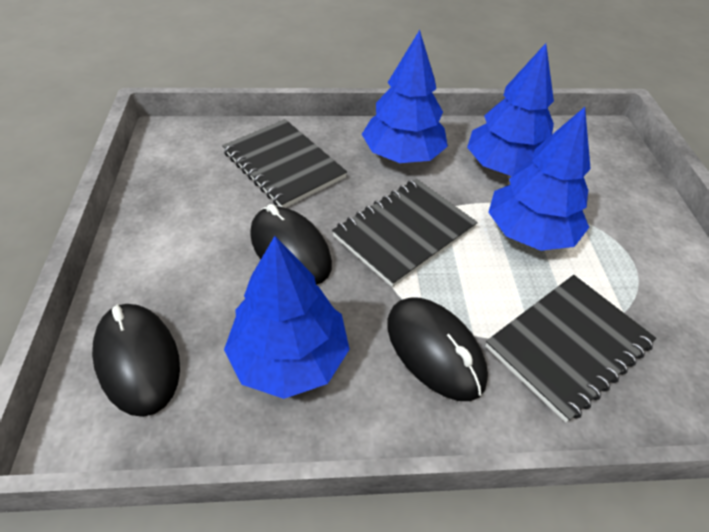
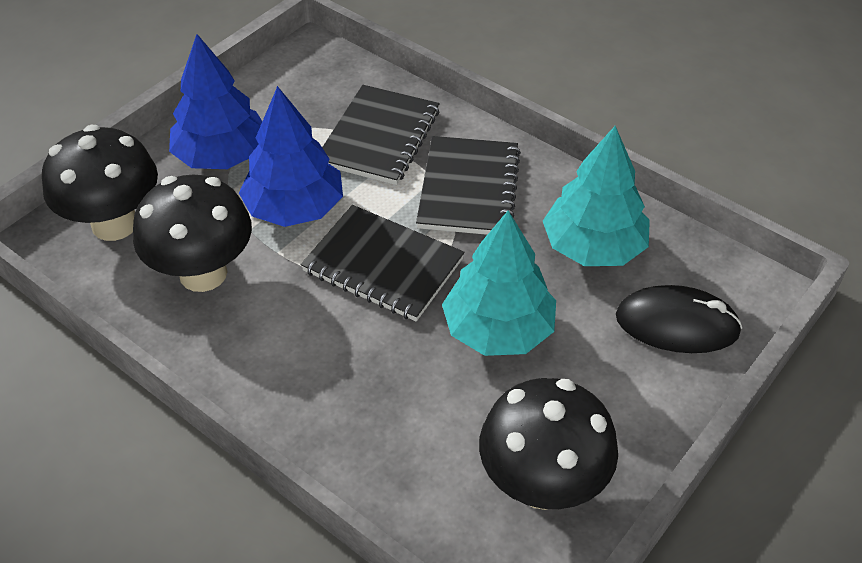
black mouse: 3 -> 1
black mushroom: 0 -> 3
blue tree: 4 -> 2
turquoise tree: 0 -> 2

